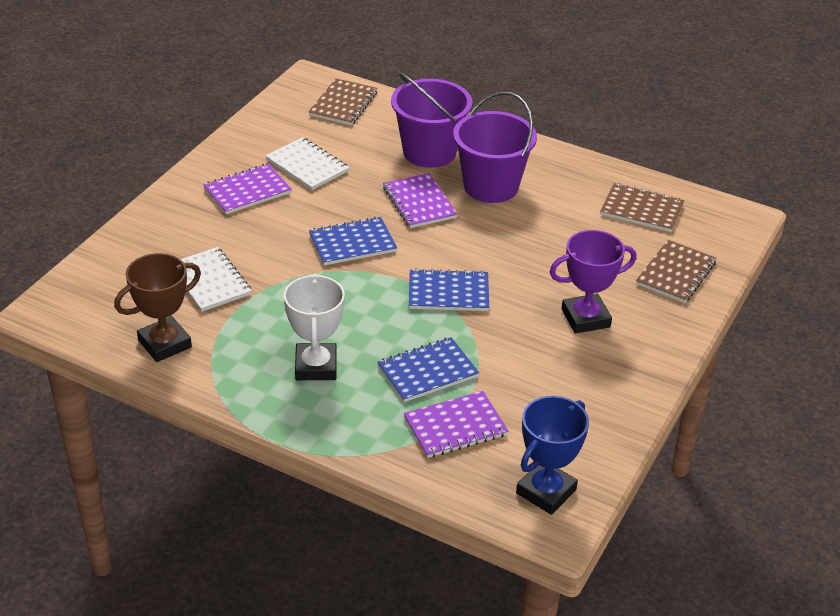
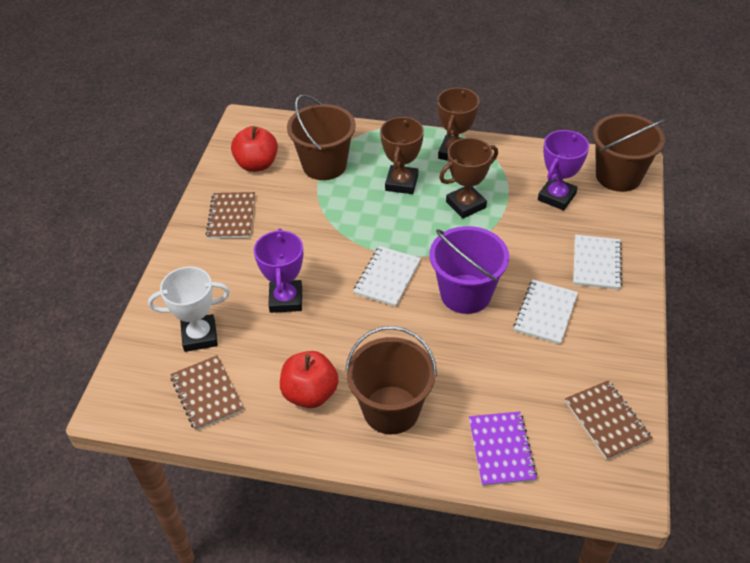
blue notebook: 3 -> 0
blue trophy: 1 -> 0
brown bucket: 0 -> 3
brown trophy: 1 -> 3
purple bucket: 2 -> 1
purple notebook: 3 -> 1
purple trophy: 1 -> 2
red apple: 0 -> 2
white notebook: 2 -> 3

